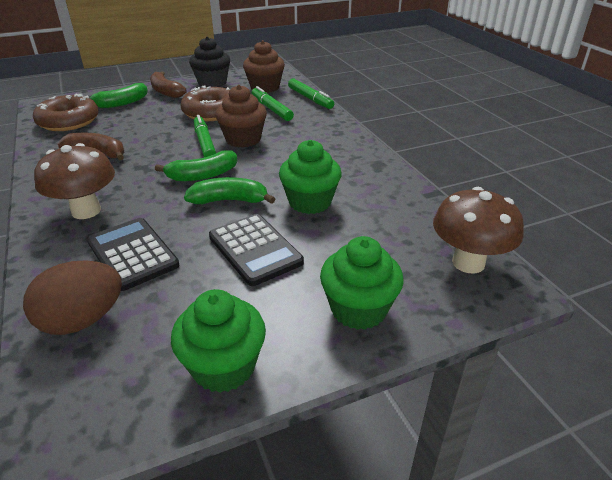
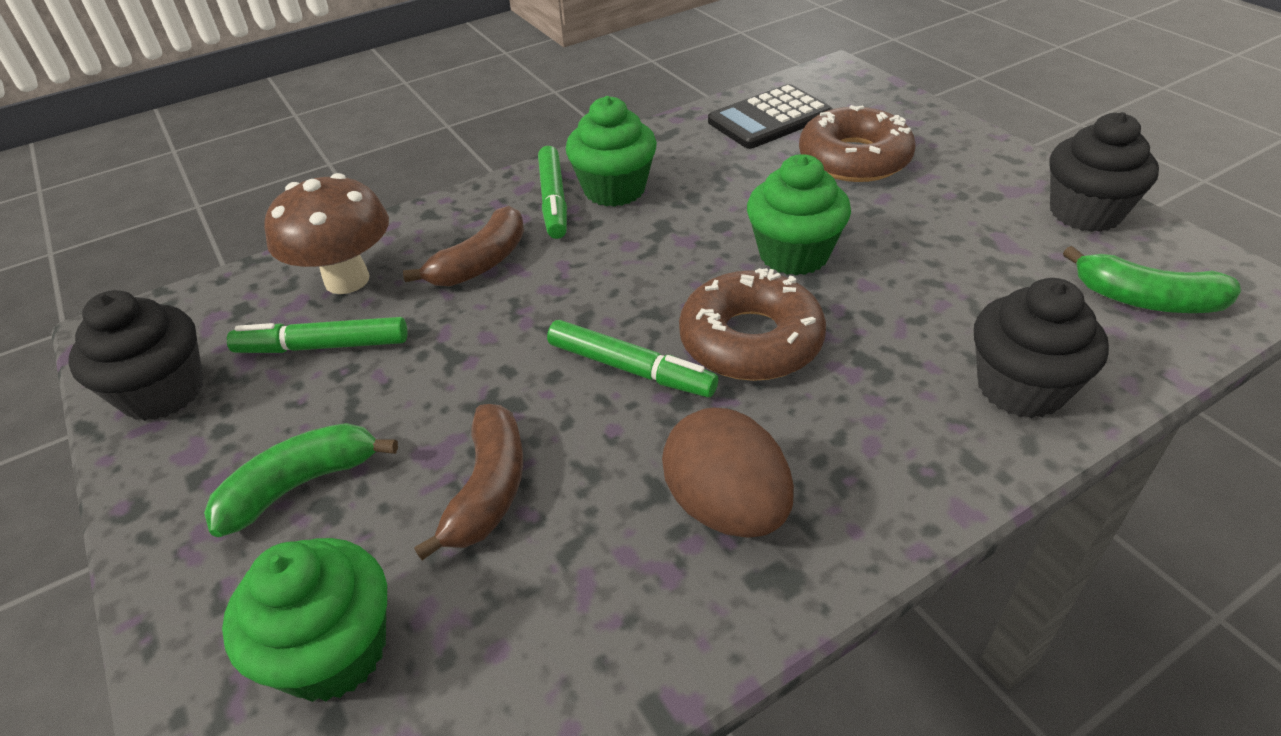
black calculator: 2 -> 1
black cupcake: 1 -> 3
brown cupcake: 2 -> 0
brown mushroom: 2 -> 1
green banana: 3 -> 2

